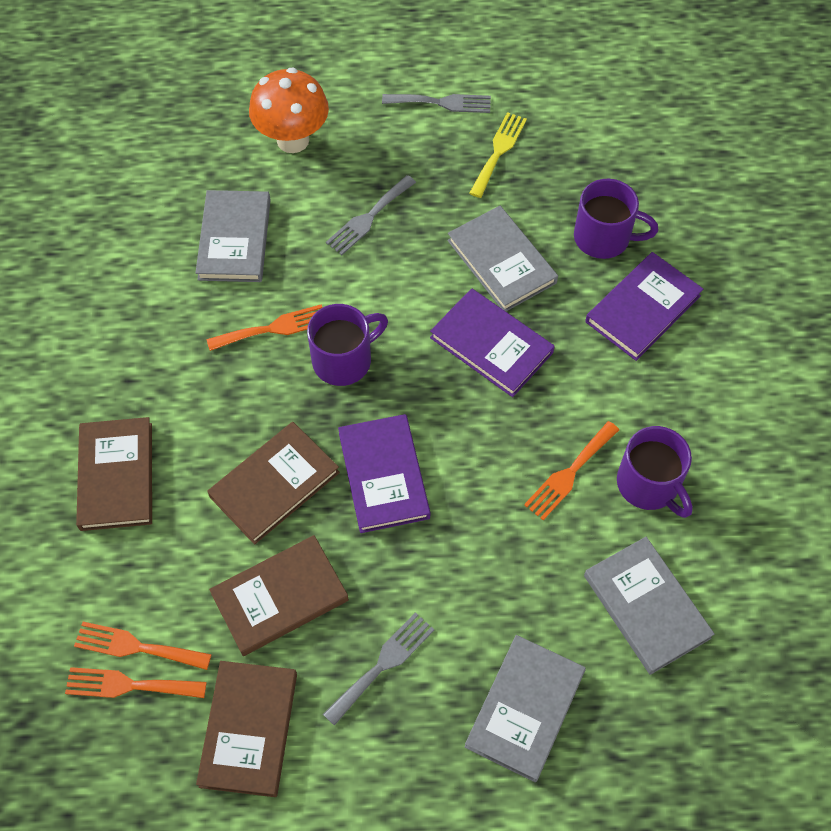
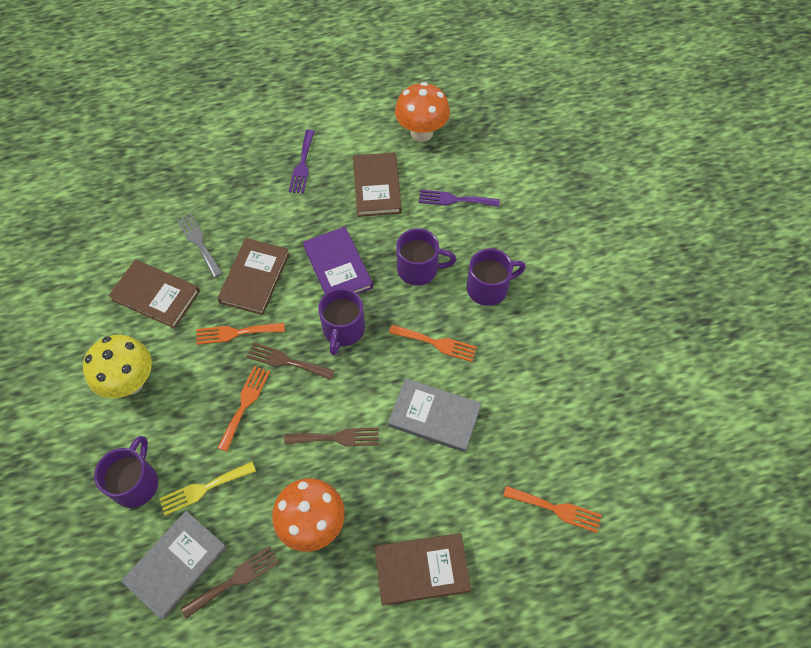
brown fork: 0 -> 3
grey book: 4 -> 2
grey fork: 3 -> 1
orange mushroom: 1 -> 2
purple book: 3 -> 1
purple fork: 0 -> 2
purple mug: 3 -> 4
yellow mushroom: 0 -> 1

